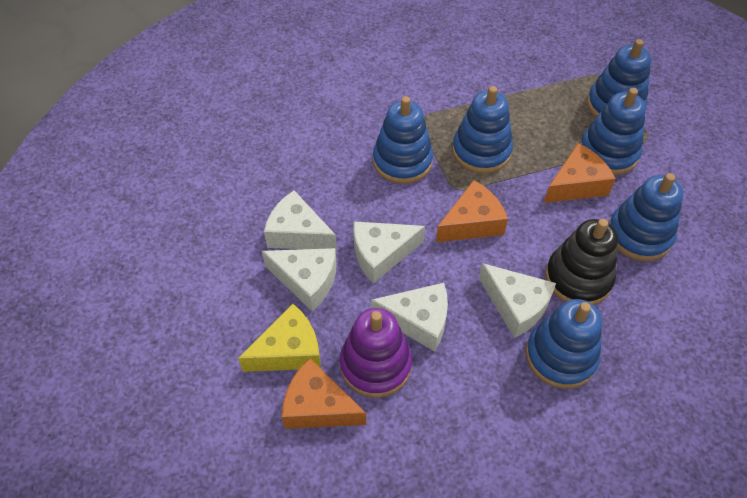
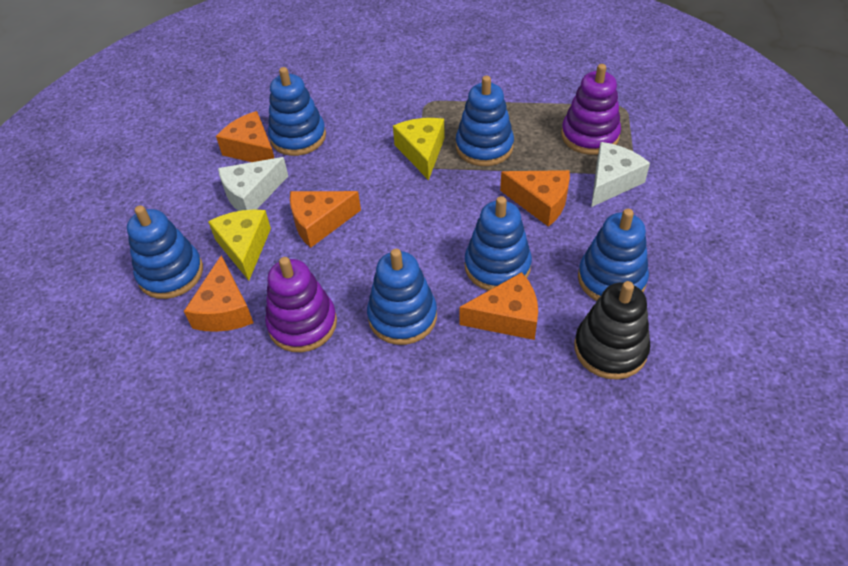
orange cheese: 3 -> 5
purple stacking toy: 1 -> 2
white cheese: 5 -> 2
yellow cheese: 1 -> 2

